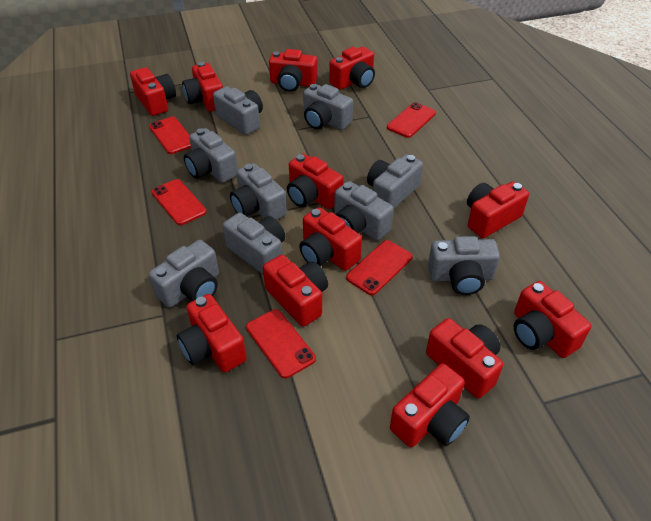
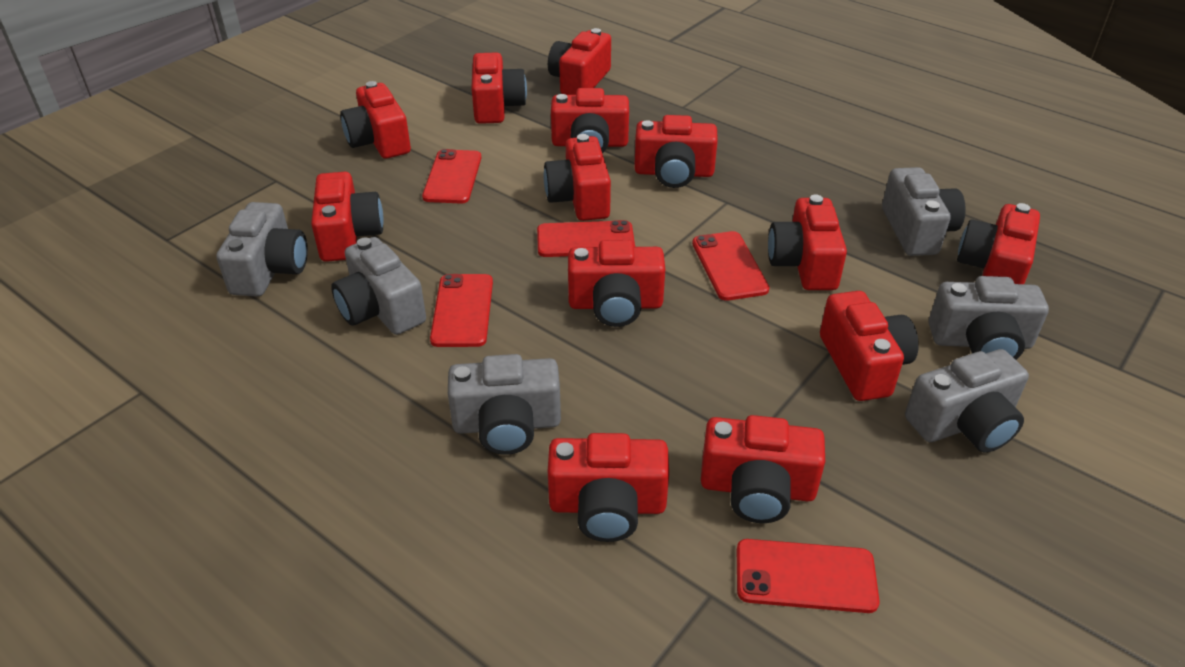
grey camera: 9 -> 6
red camera: 12 -> 13

